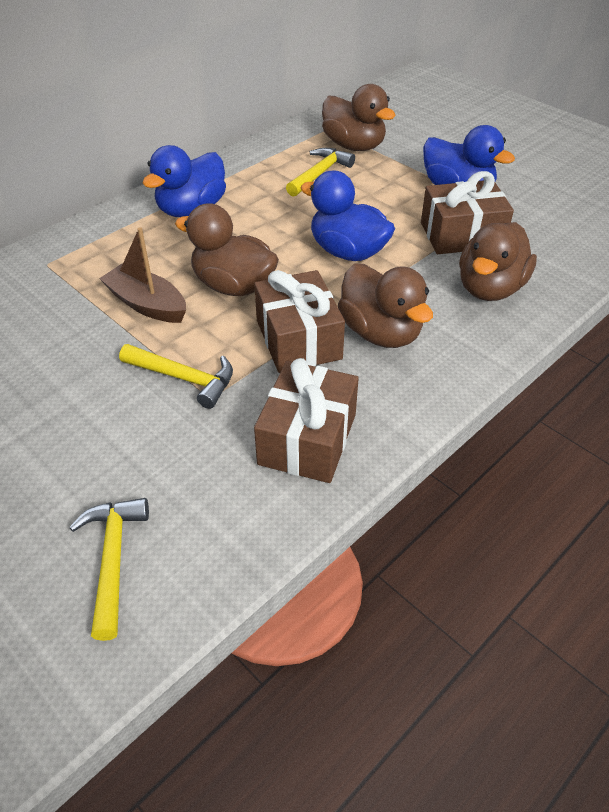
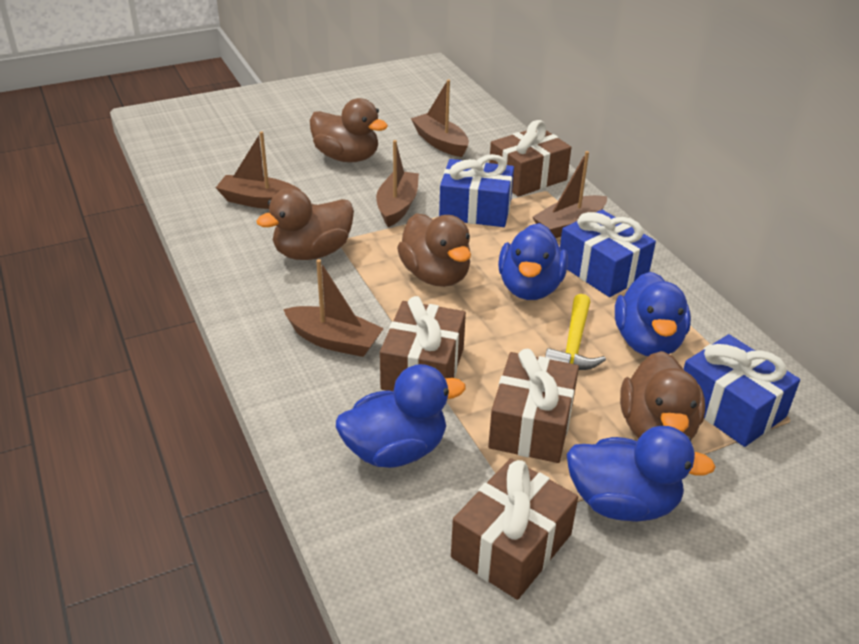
blue duck: 3 -> 4
blue gift: 0 -> 3
brown boat: 1 -> 5
brown gift: 3 -> 4
yellow hammer: 3 -> 1

